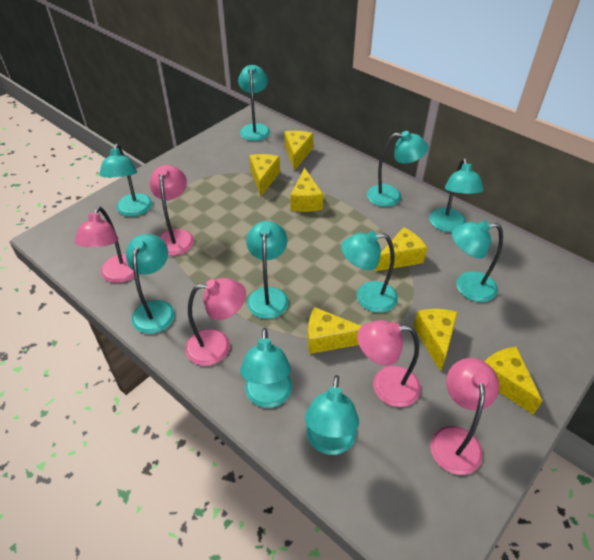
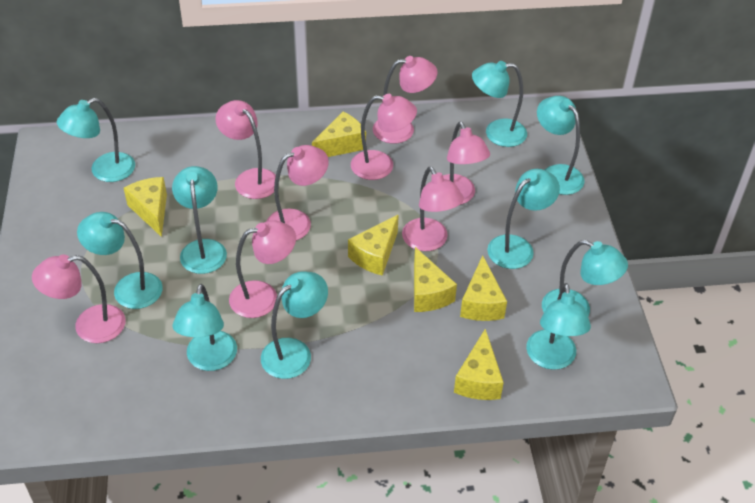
pink lamp: 5 -> 8
yellow cheese: 7 -> 6

